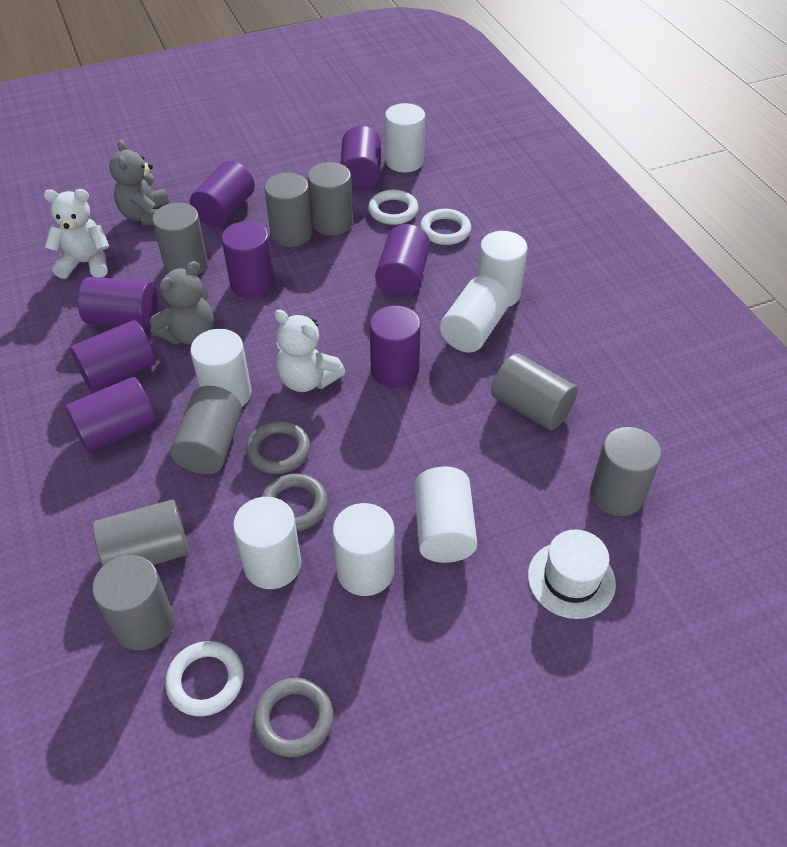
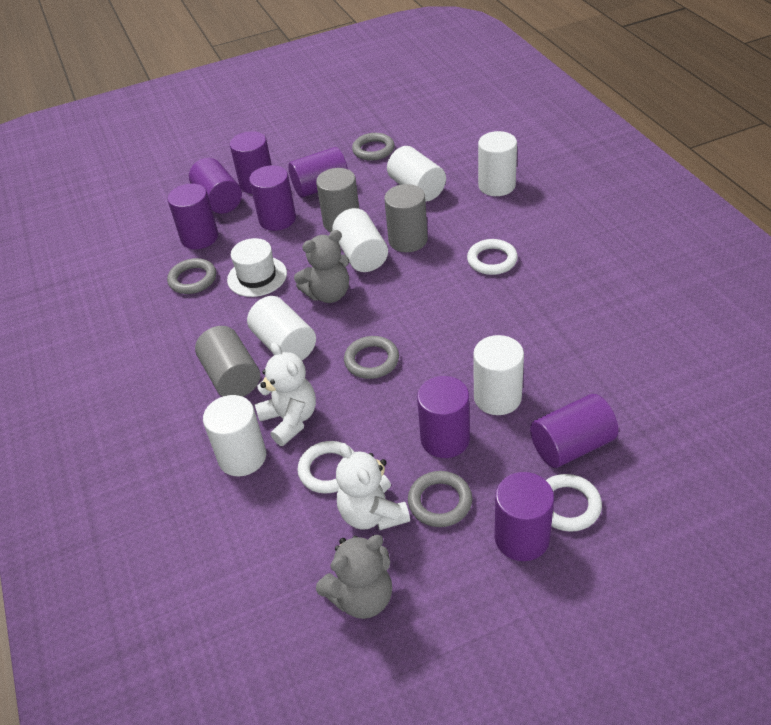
grey cylinder: 8 -> 3
grey ring: 3 -> 4
white cylinder: 7 -> 6

